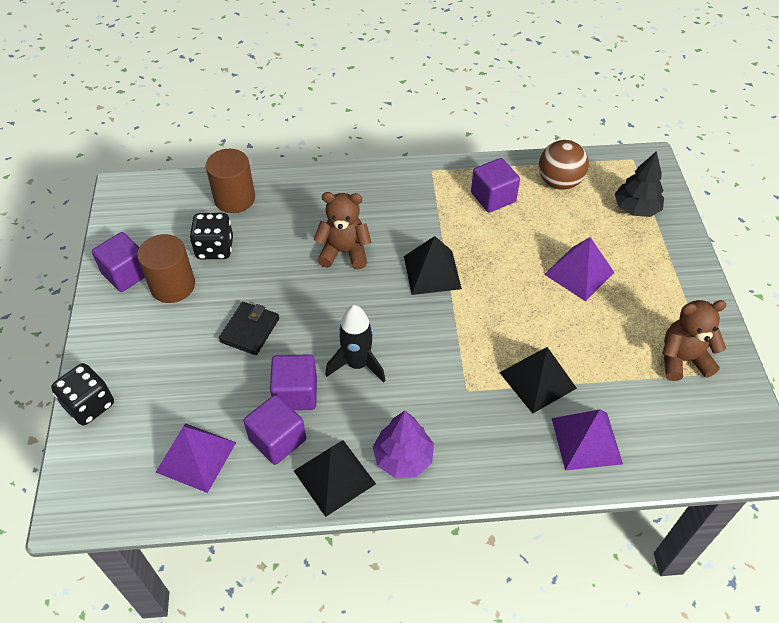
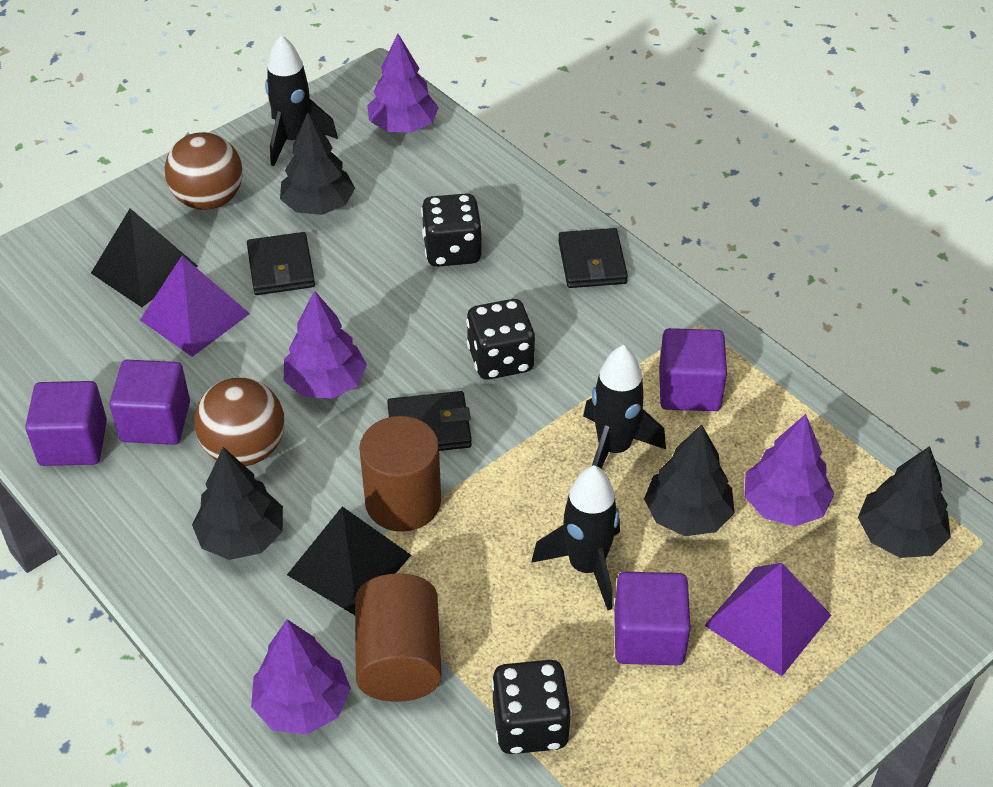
black dice: 2 -> 3
black pyramid: 3 -> 2
black rocket: 1 -> 3
black tree: 1 -> 4
black wallet: 1 -> 3
brown ball: 1 -> 2
brown teddy bear: 2 -> 0
purple pyramid: 3 -> 2
purple tree: 1 -> 4

